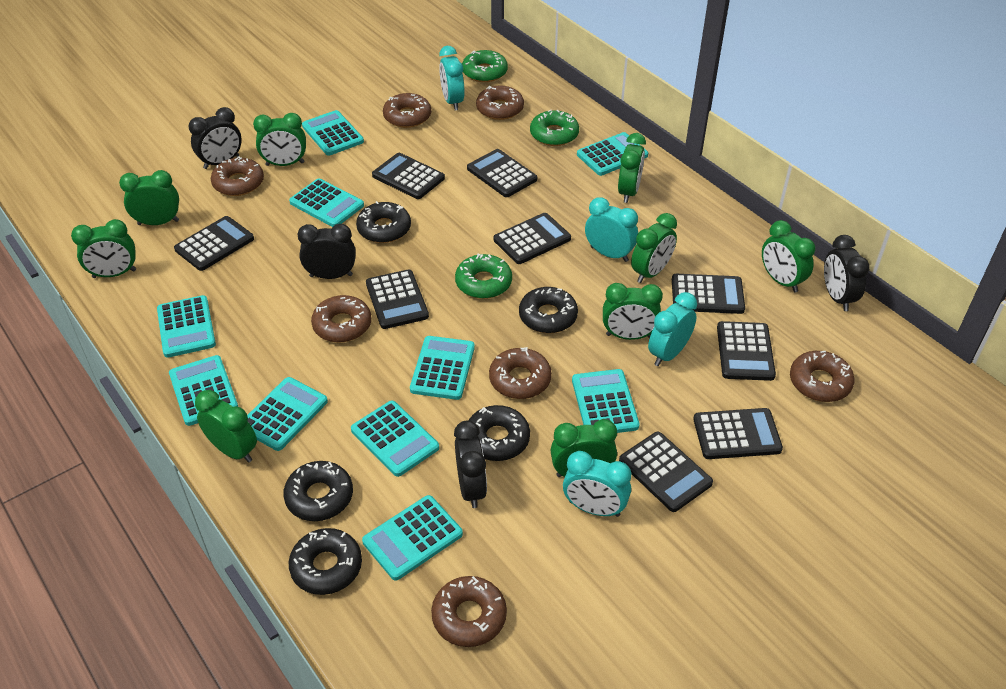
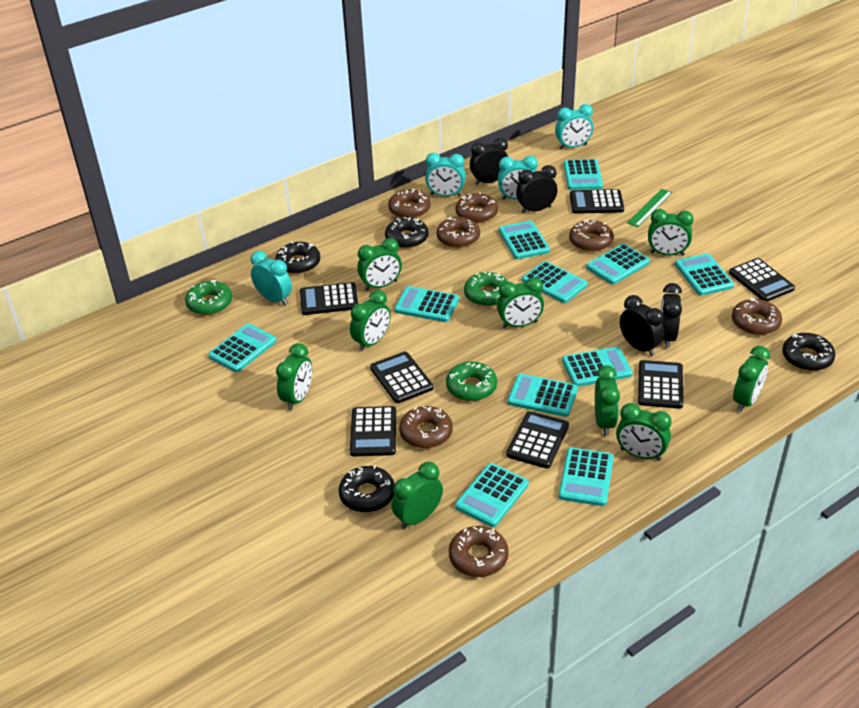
black calculator: 9 -> 7
black donut: 5 -> 4
green ruler: 0 -> 1
turquoise calculator: 10 -> 11

